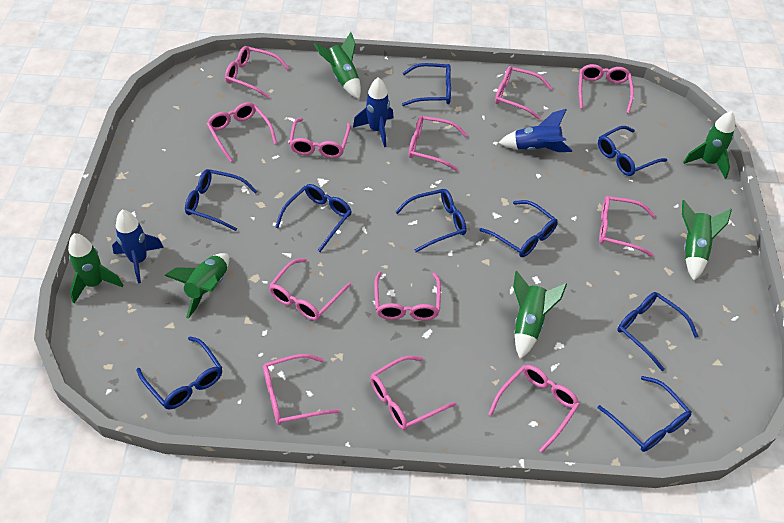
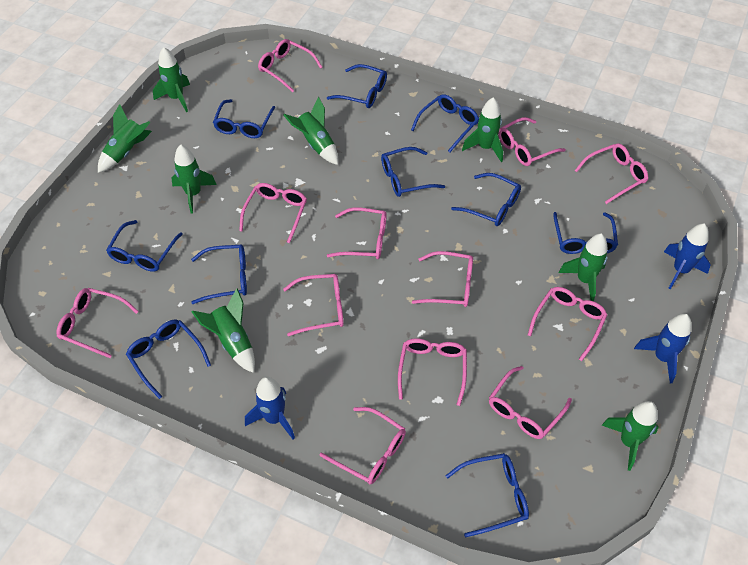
blue glasses: 9 -> 10
green rocket: 6 -> 8

